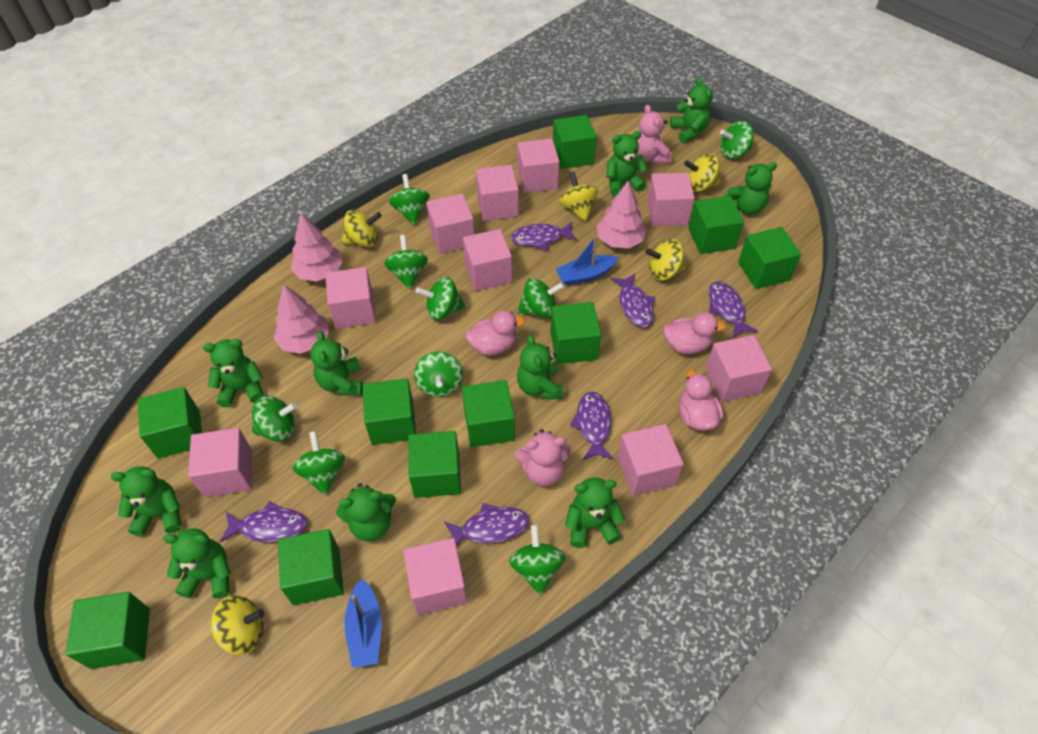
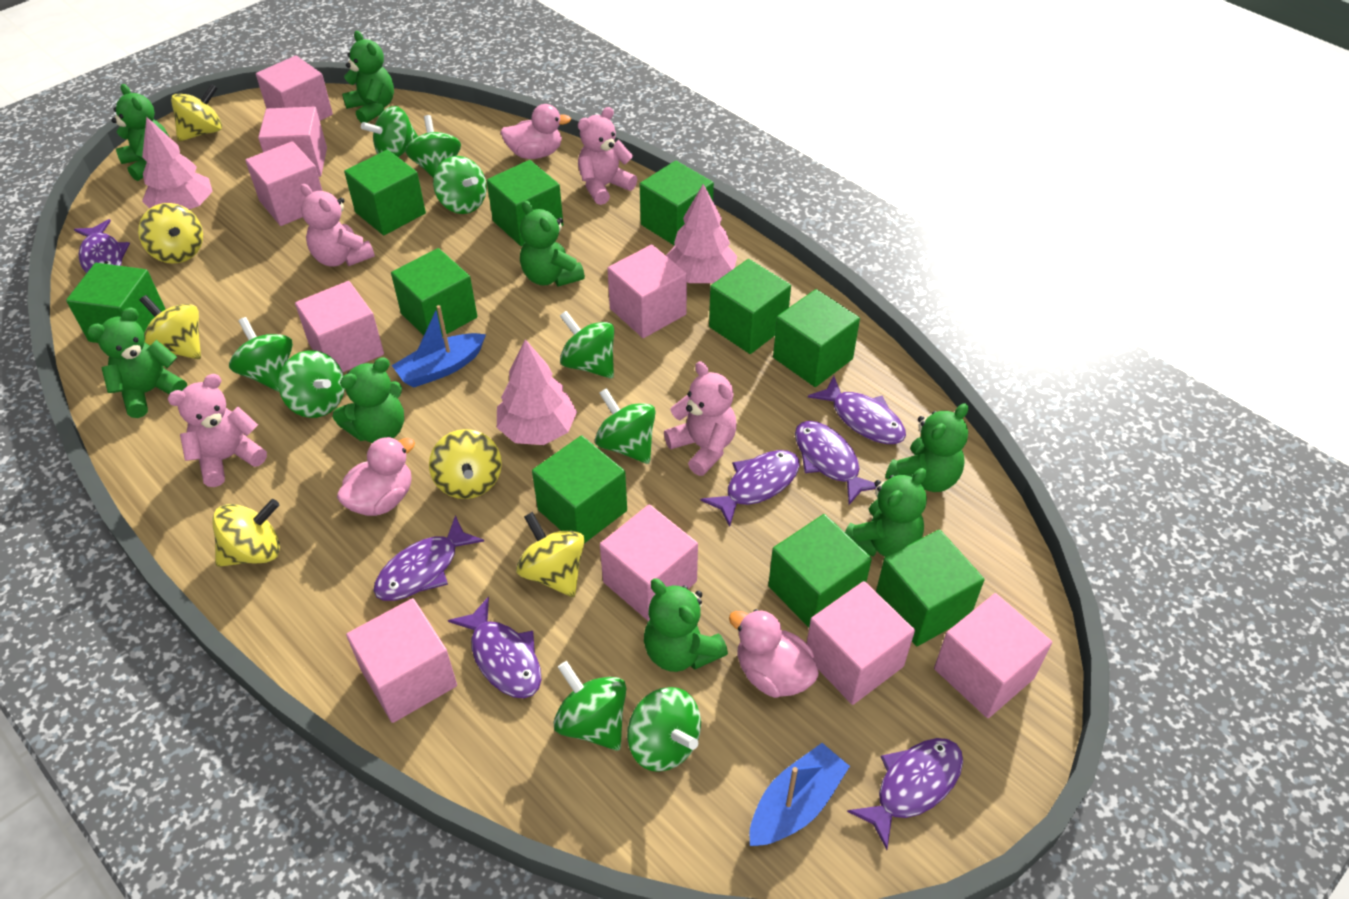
green teddy bear: 10 -> 8
pink cube: 10 -> 9
pink teddy bear: 2 -> 4
purple fish: 6 -> 7
yellow spinning top: 5 -> 6

